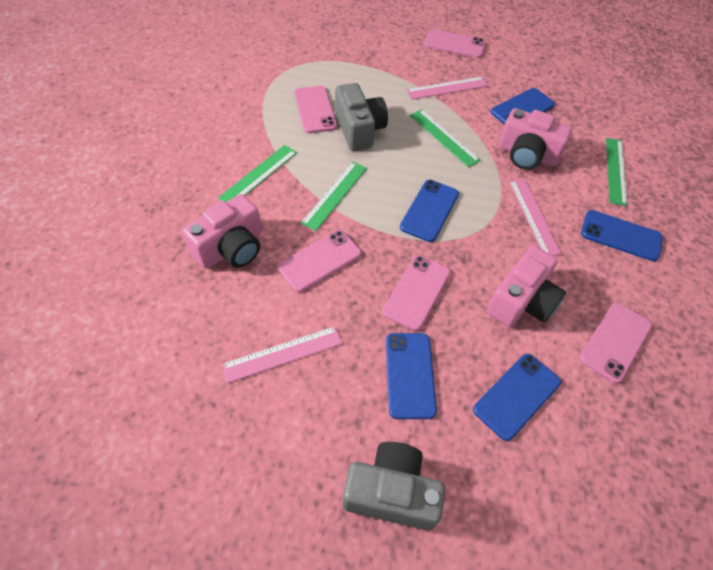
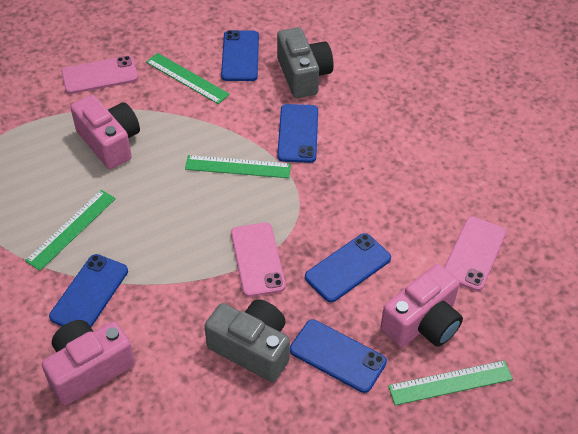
pink phone: 5 -> 3
pink ruler: 3 -> 0

